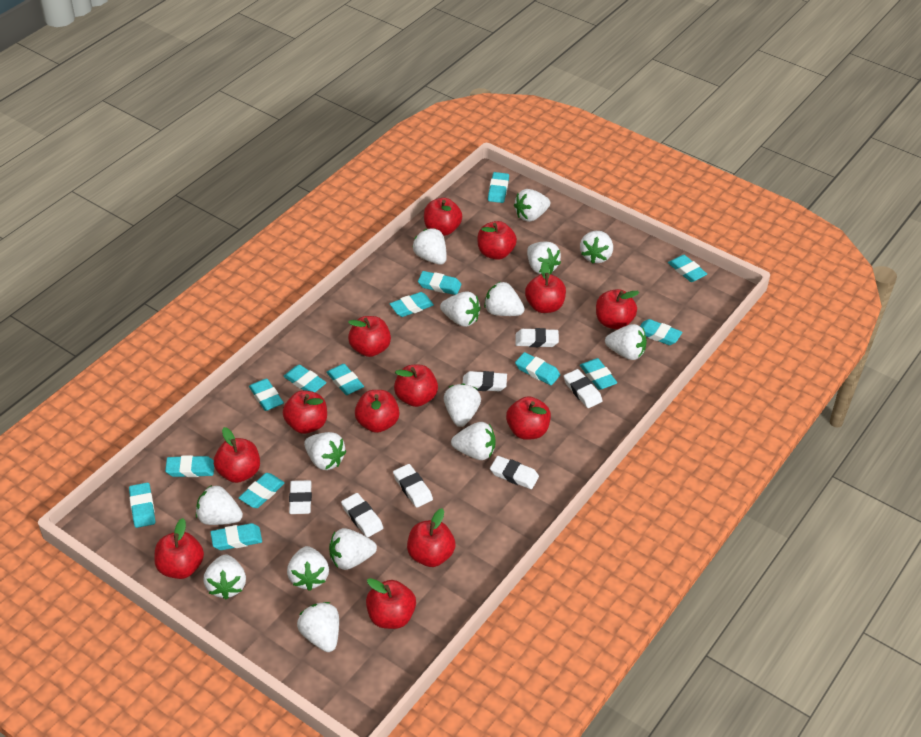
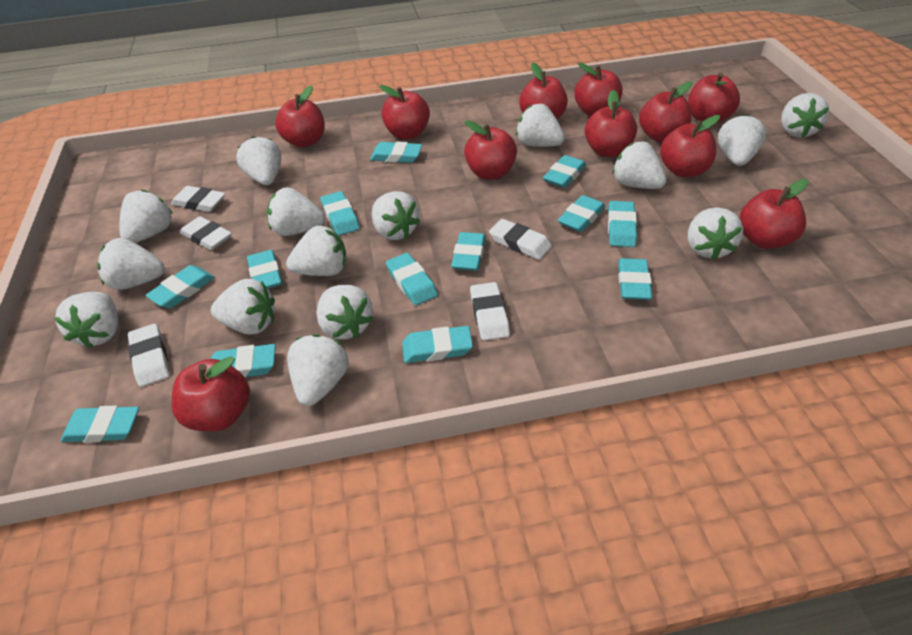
red apple: 13 -> 11
turquoise eraser: 14 -> 13
white eraser: 7 -> 5

